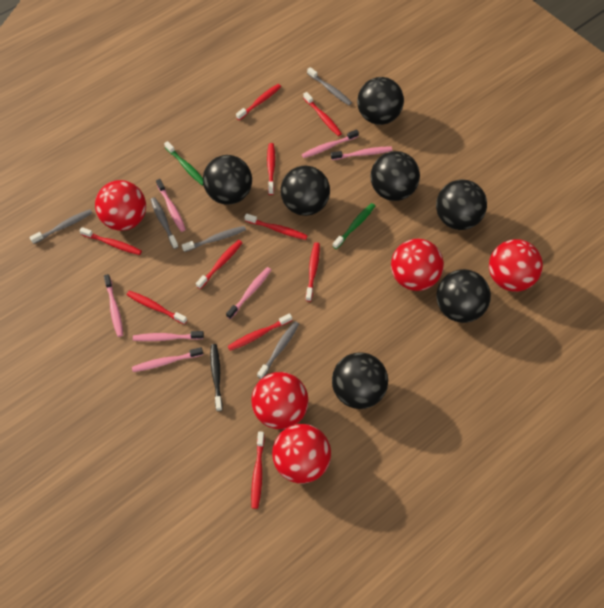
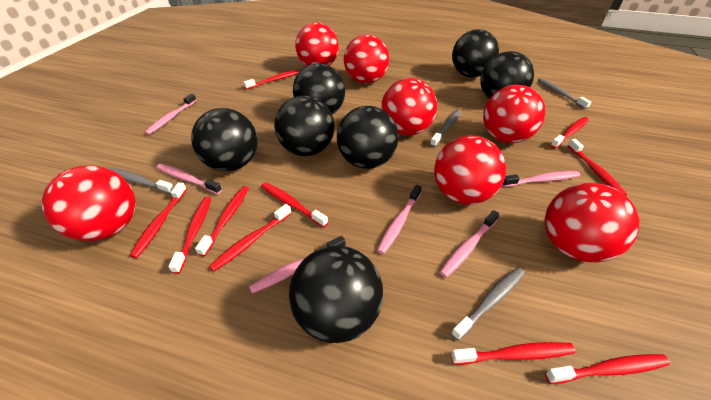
black toothbrush: 1 -> 0
green toothbrush: 2 -> 0
grey toothbrush: 5 -> 4
pink toothbrush: 7 -> 6
red ball: 5 -> 7

